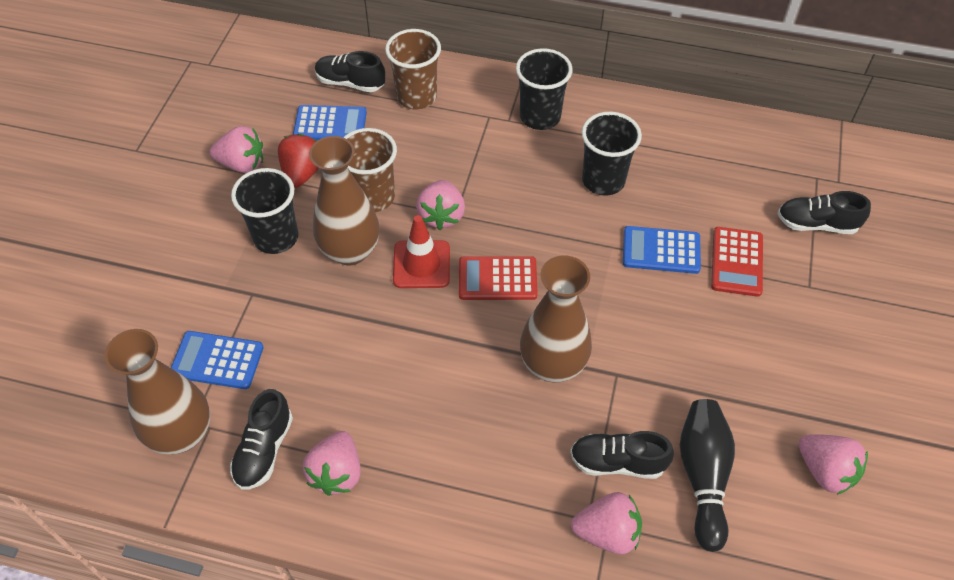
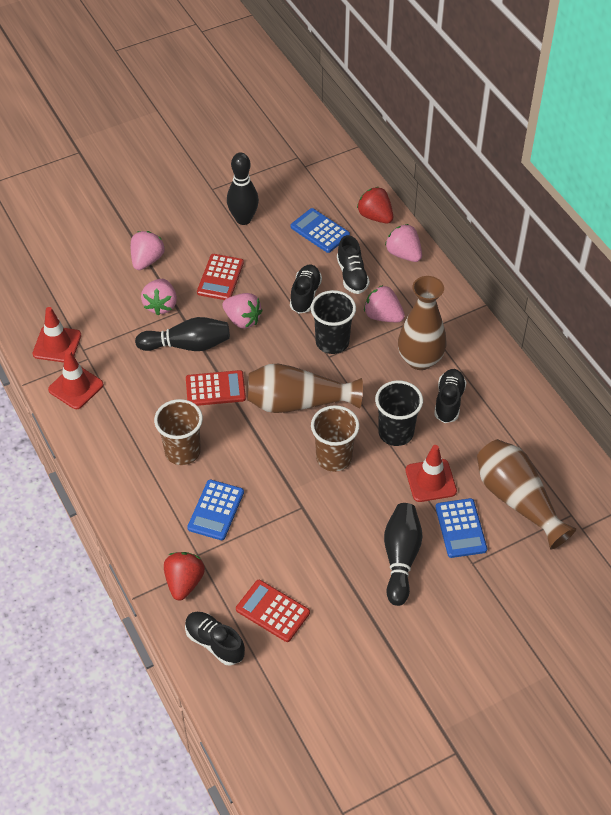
black bowling pin: 1 -> 3
black cup: 3 -> 2
red calculator: 2 -> 3
red strawberry: 1 -> 2
red traffic cone: 1 -> 3

